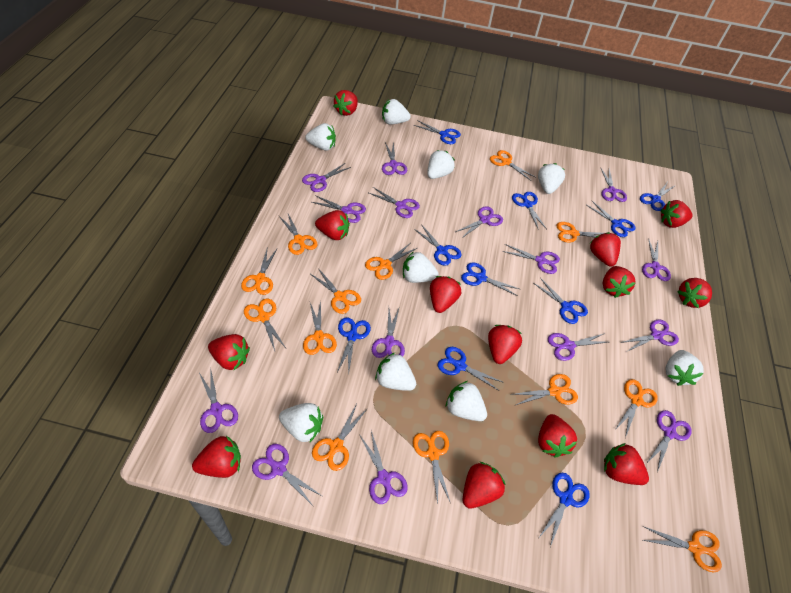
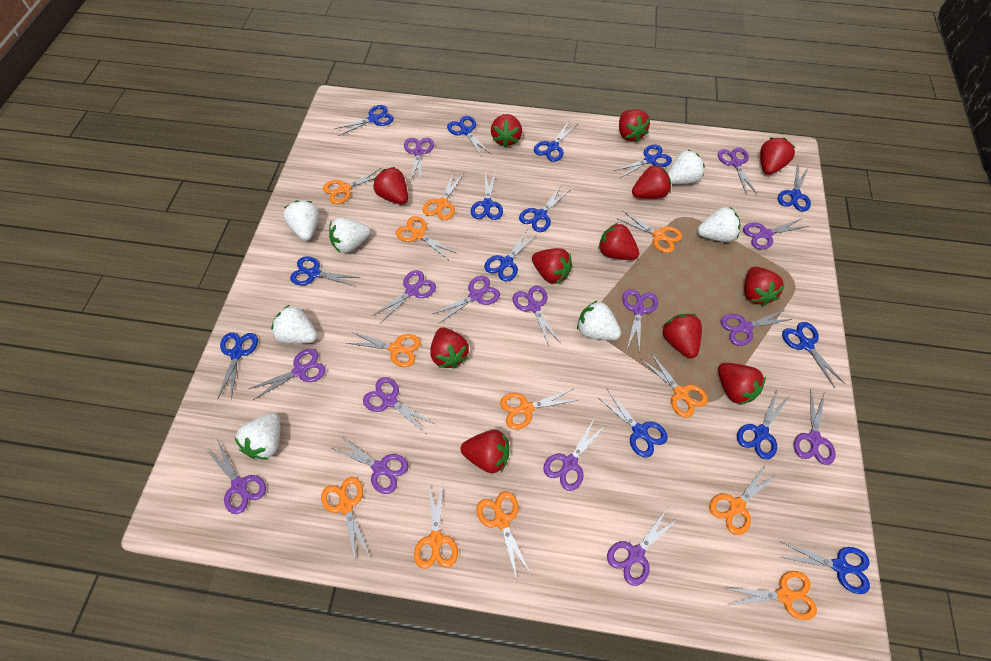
blue scissors: 10 -> 14
orange scissors: 13 -> 12
red strawberry: 13 -> 12
white strawberry: 9 -> 7

